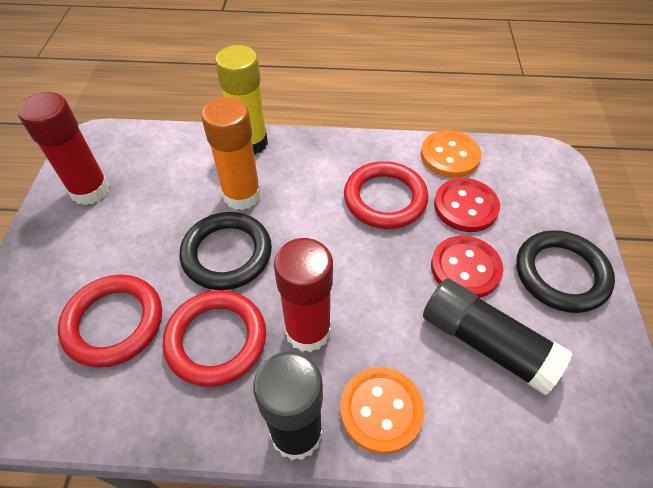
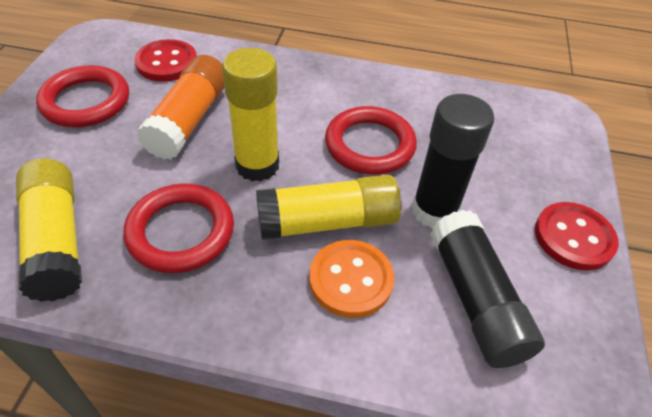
black ring: 2 -> 0
orange button: 2 -> 1
red glue stick: 2 -> 0
yellow glue stick: 1 -> 3

